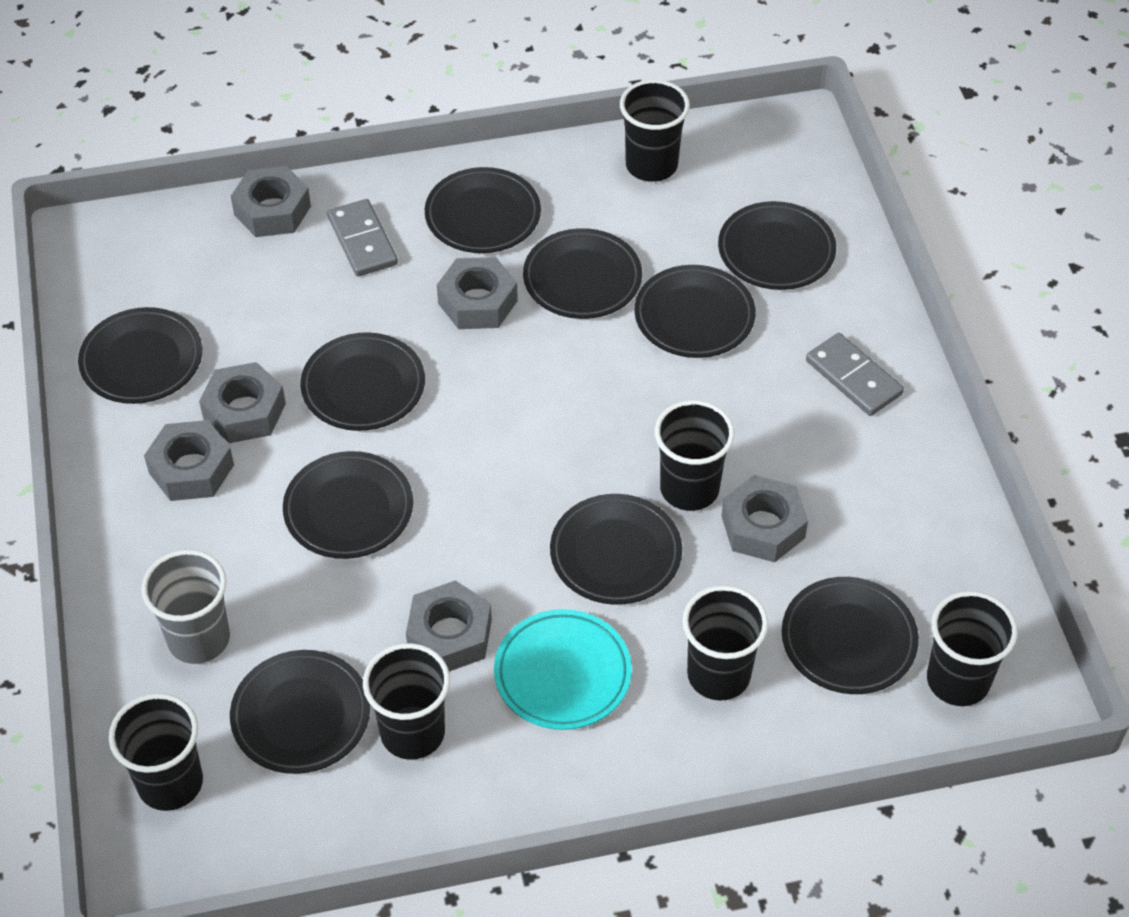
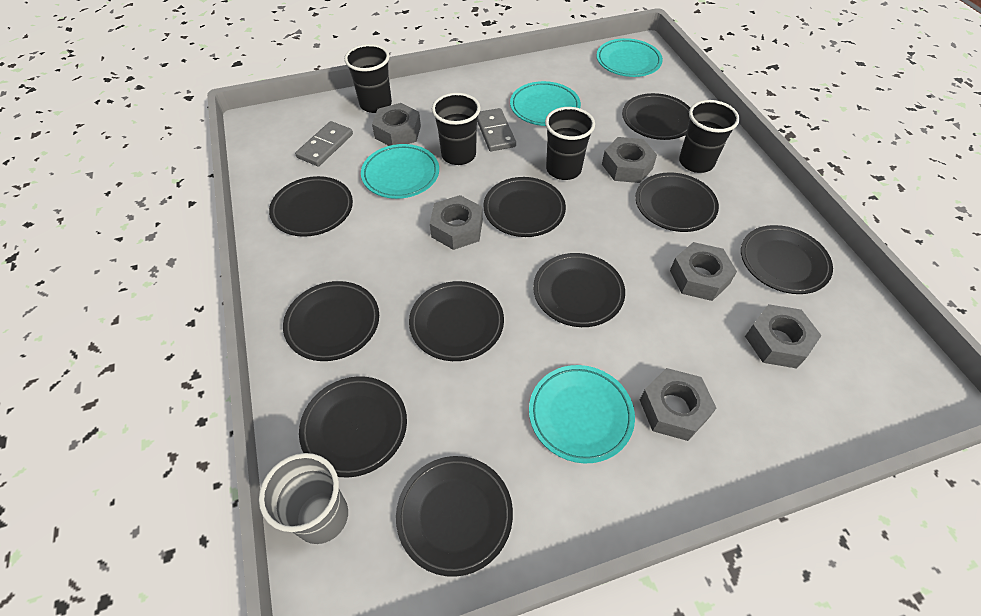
black cup: 6 -> 4
turquoise plate: 1 -> 4

